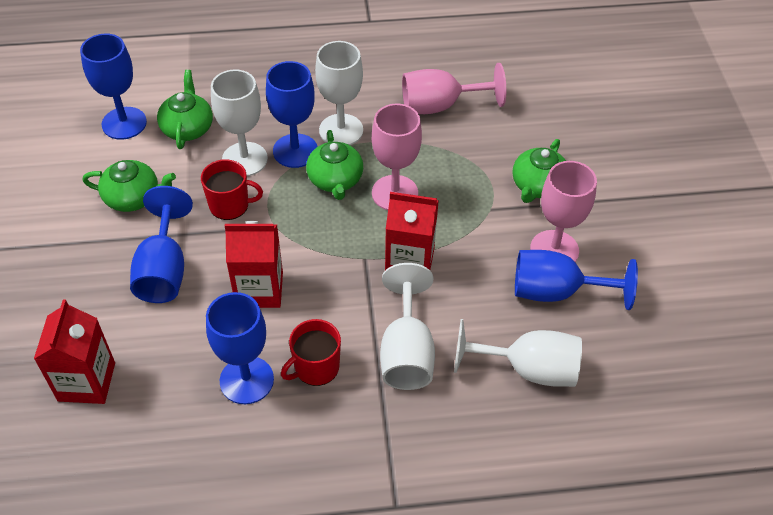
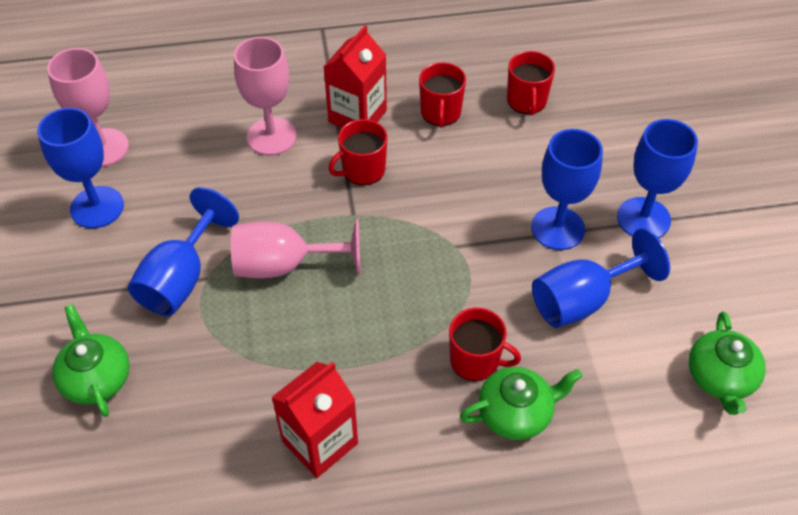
green teapot: 4 -> 3
red carton: 3 -> 2
red mug: 2 -> 4
white goblet: 4 -> 0

